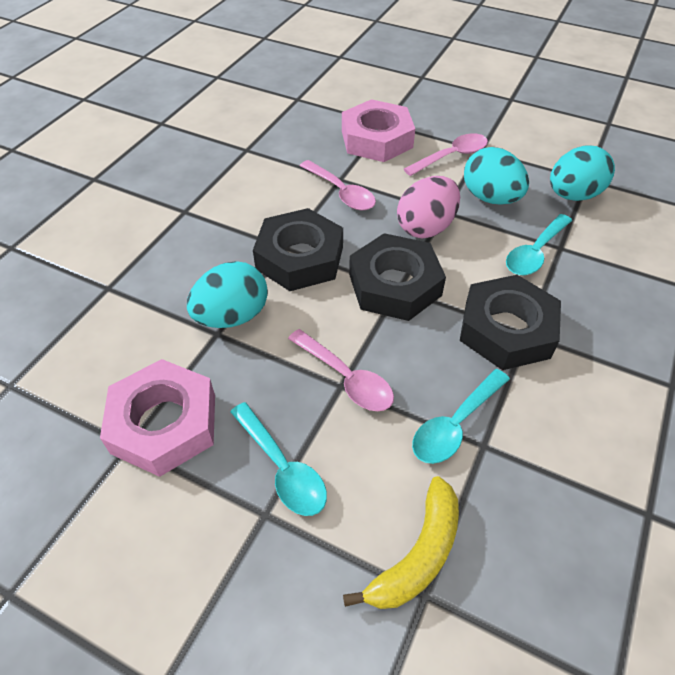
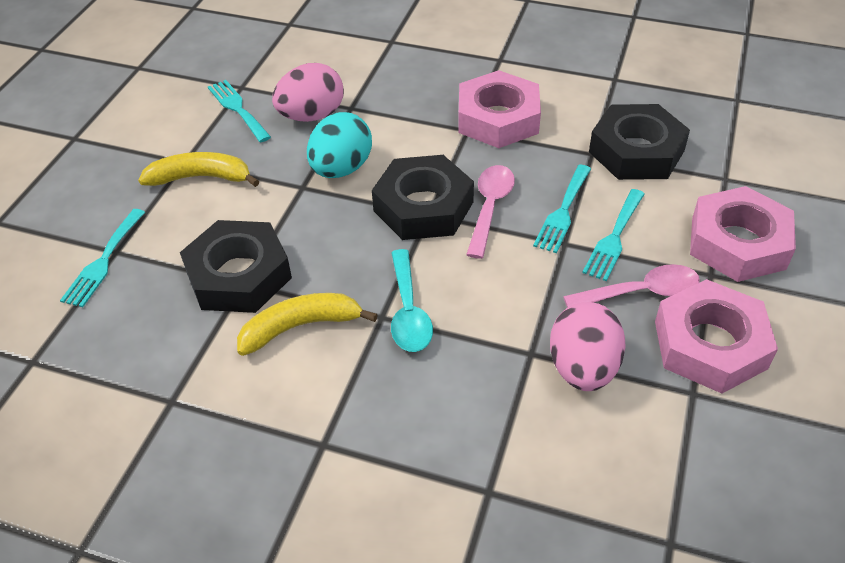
pink egg: 1 -> 2
pink nut: 2 -> 3
pink spoon: 3 -> 2
turquoise egg: 3 -> 1
turquoise fork: 0 -> 4
turquoise spoon: 3 -> 1
yellow banana: 1 -> 2

